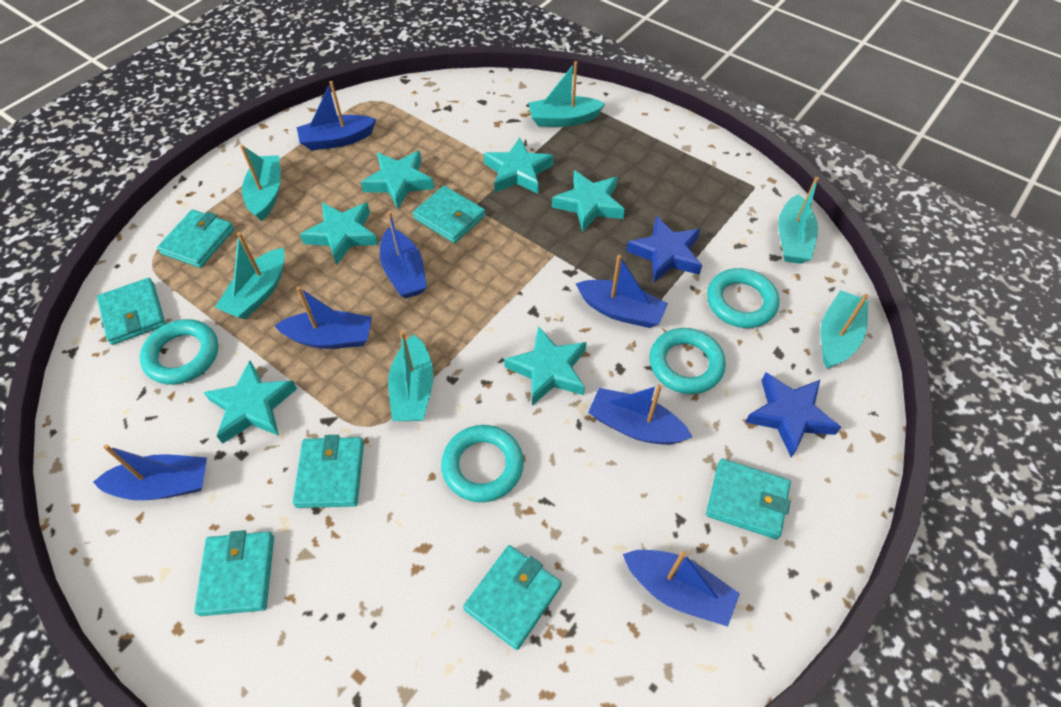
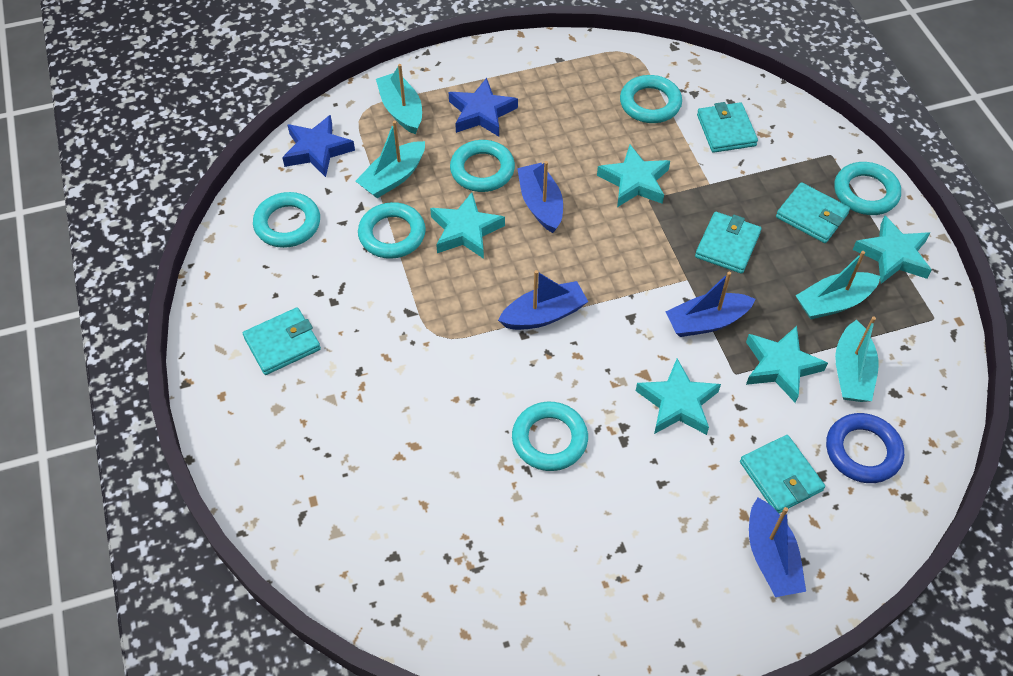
blue boat: 7 -> 4
blue ring: 0 -> 1
turquoise boat: 6 -> 4
turquoise ring: 4 -> 6
turquoise star: 6 -> 5
turquoise wallet: 7 -> 5

